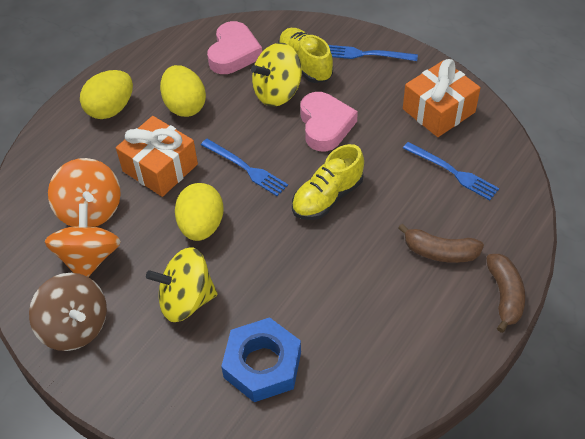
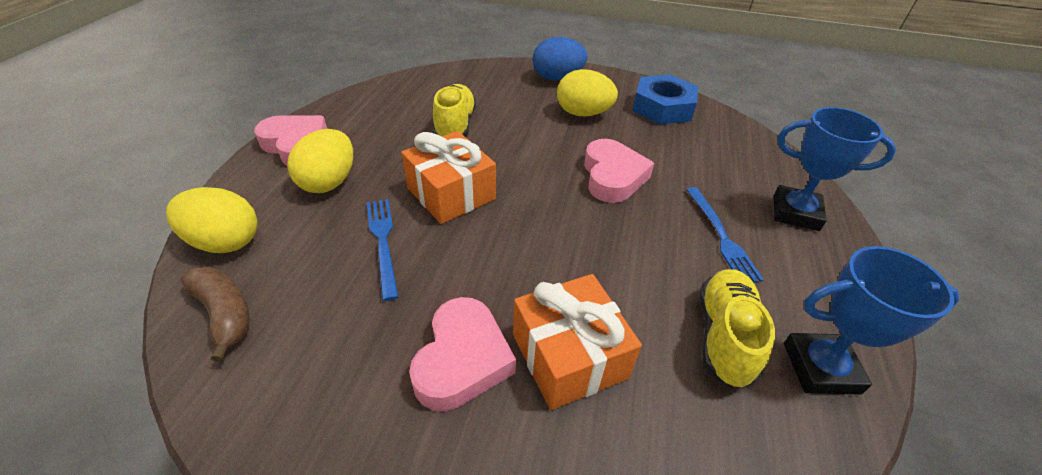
blue egg: 0 -> 1
blue fork: 3 -> 2
blue trophy: 0 -> 2
brown banana: 2 -> 1
brown spinning top: 1 -> 0
orange spinning top: 2 -> 0
pink heart: 2 -> 3
yellow spinning top: 2 -> 0

